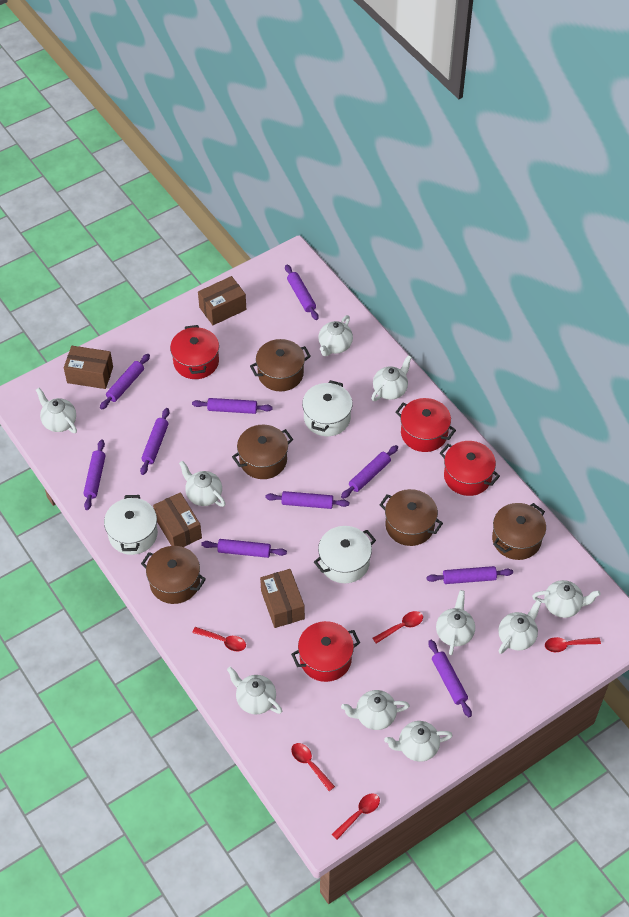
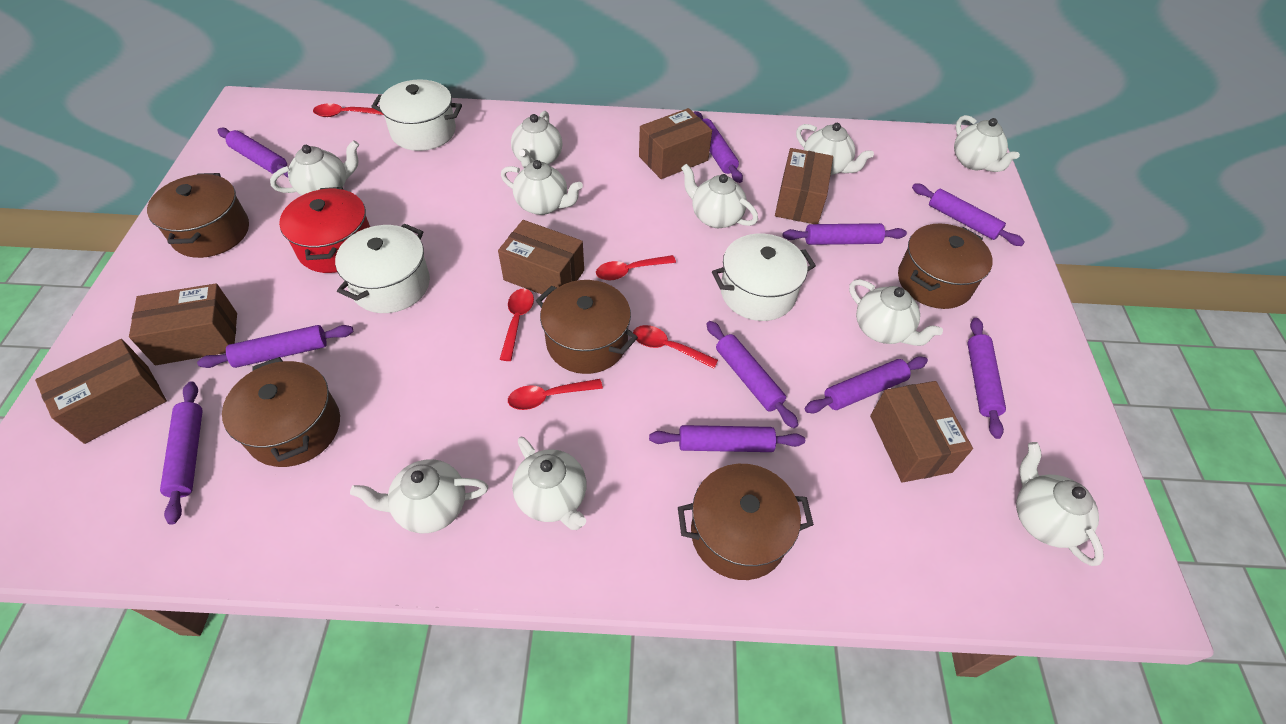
brown box: 4 -> 6
red pot: 4 -> 1

